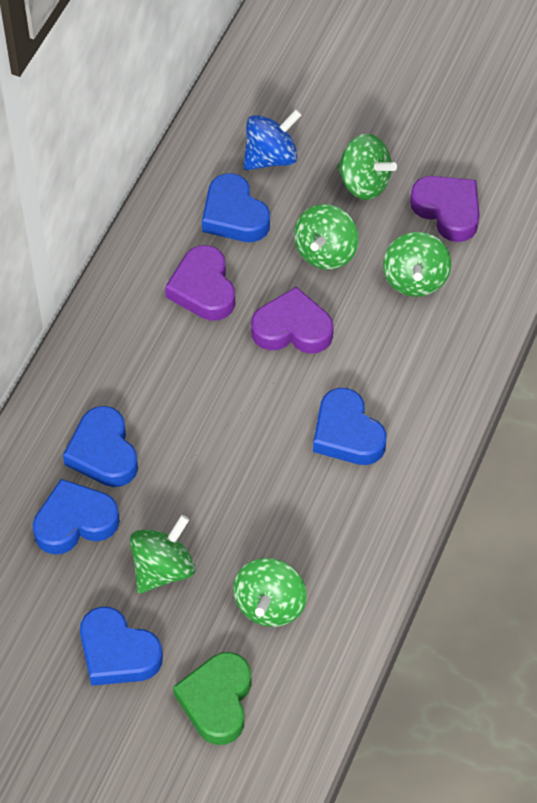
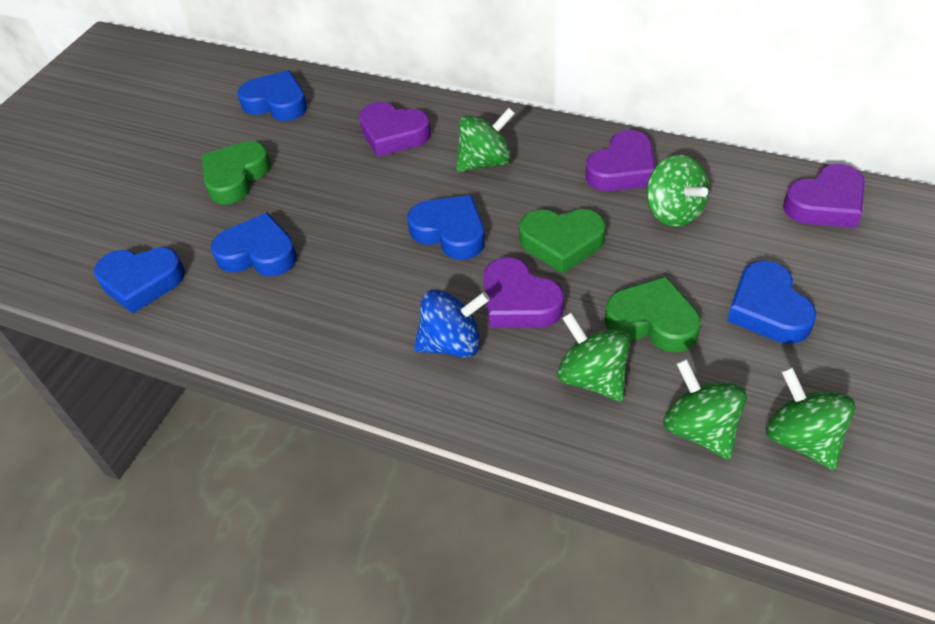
green heart: 1 -> 3
purple heart: 3 -> 4

